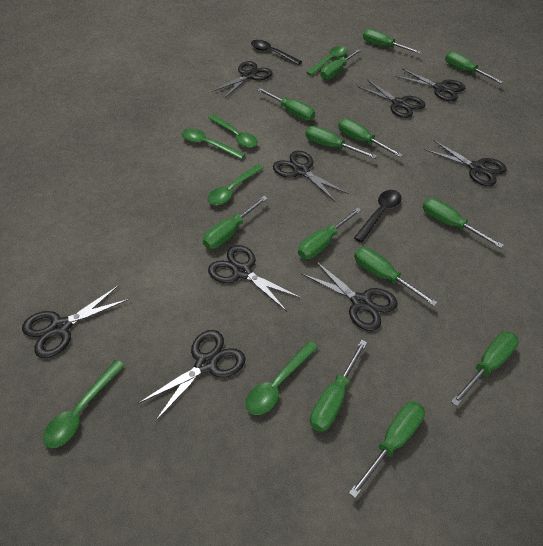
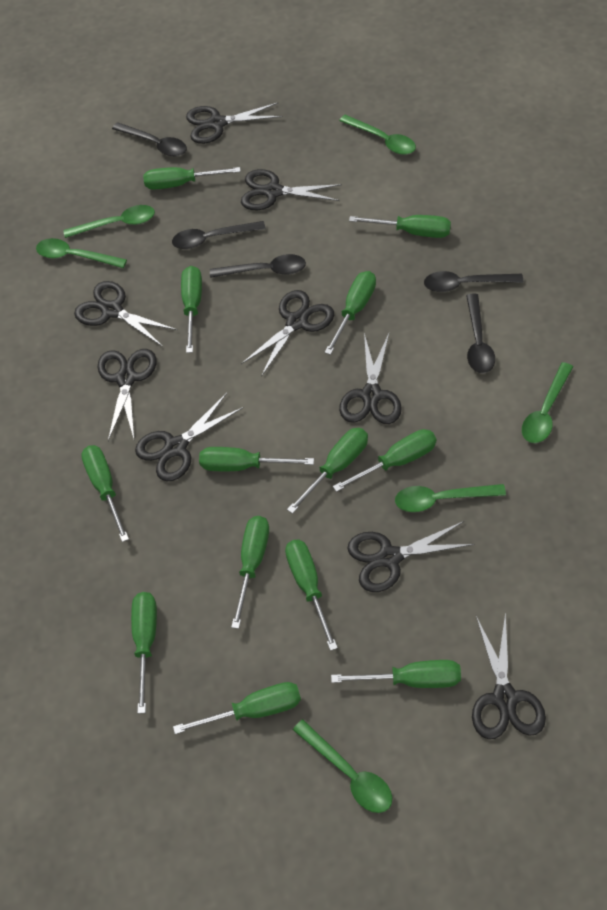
black spoon: 2 -> 5

